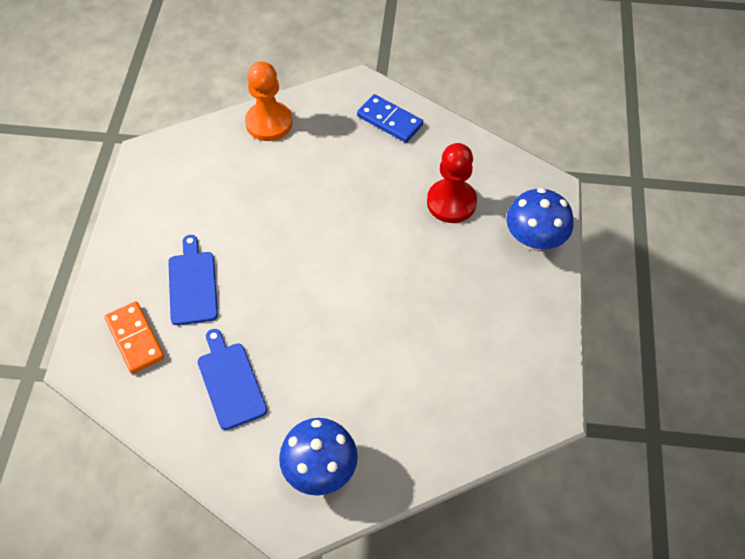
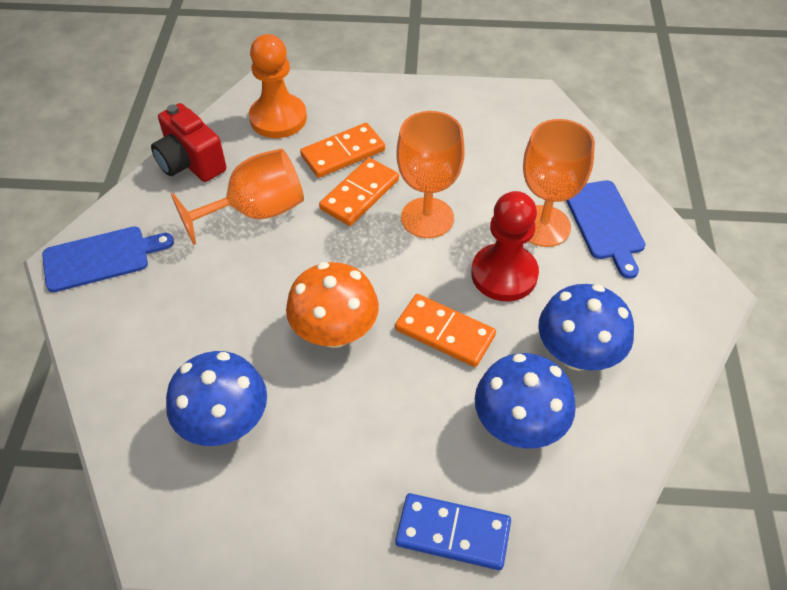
blue mushroom: 2 -> 3
orange domino: 1 -> 3
orange goblet: 0 -> 3
orange mushroom: 0 -> 1
red camera: 0 -> 1

